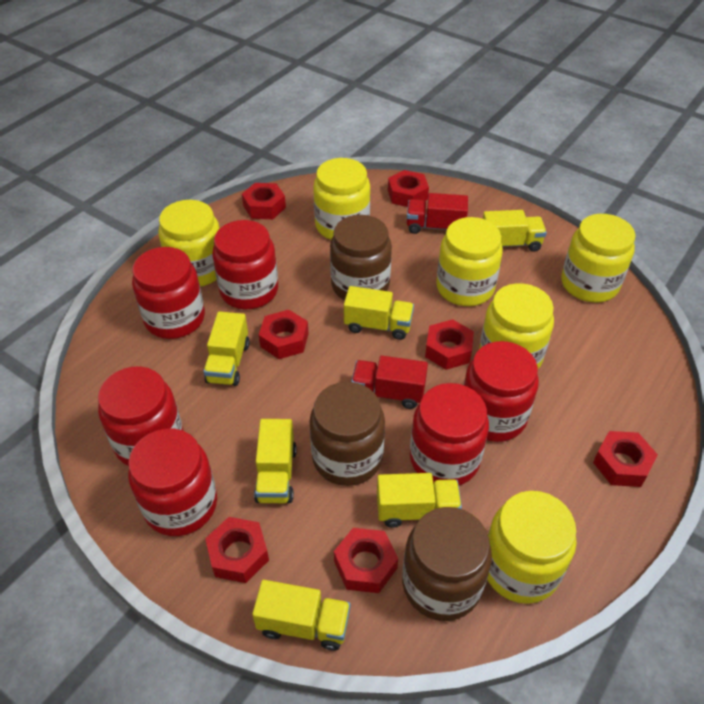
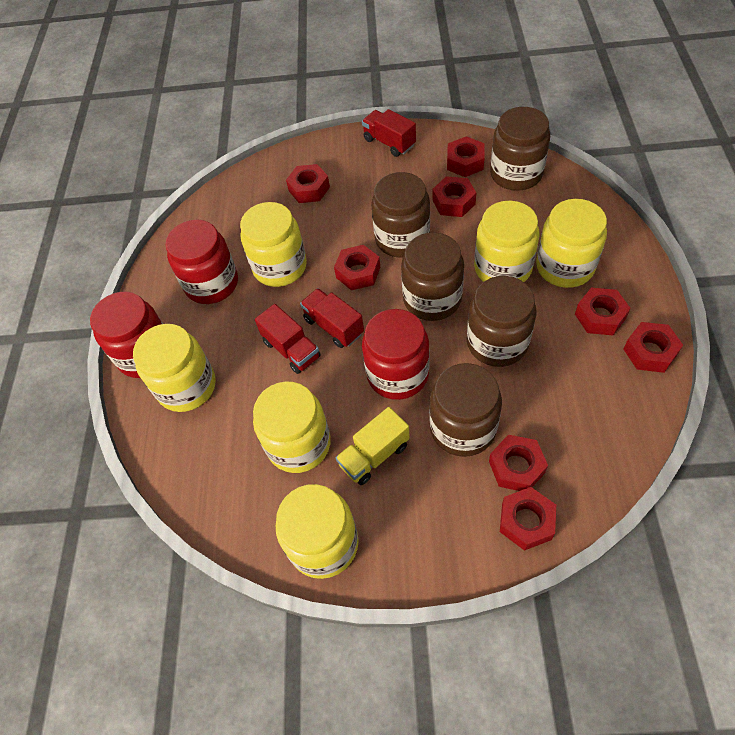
brown jar: 3 -> 5
red jar: 6 -> 3
red nut: 7 -> 8
red truck: 2 -> 3
yellow truck: 6 -> 1

